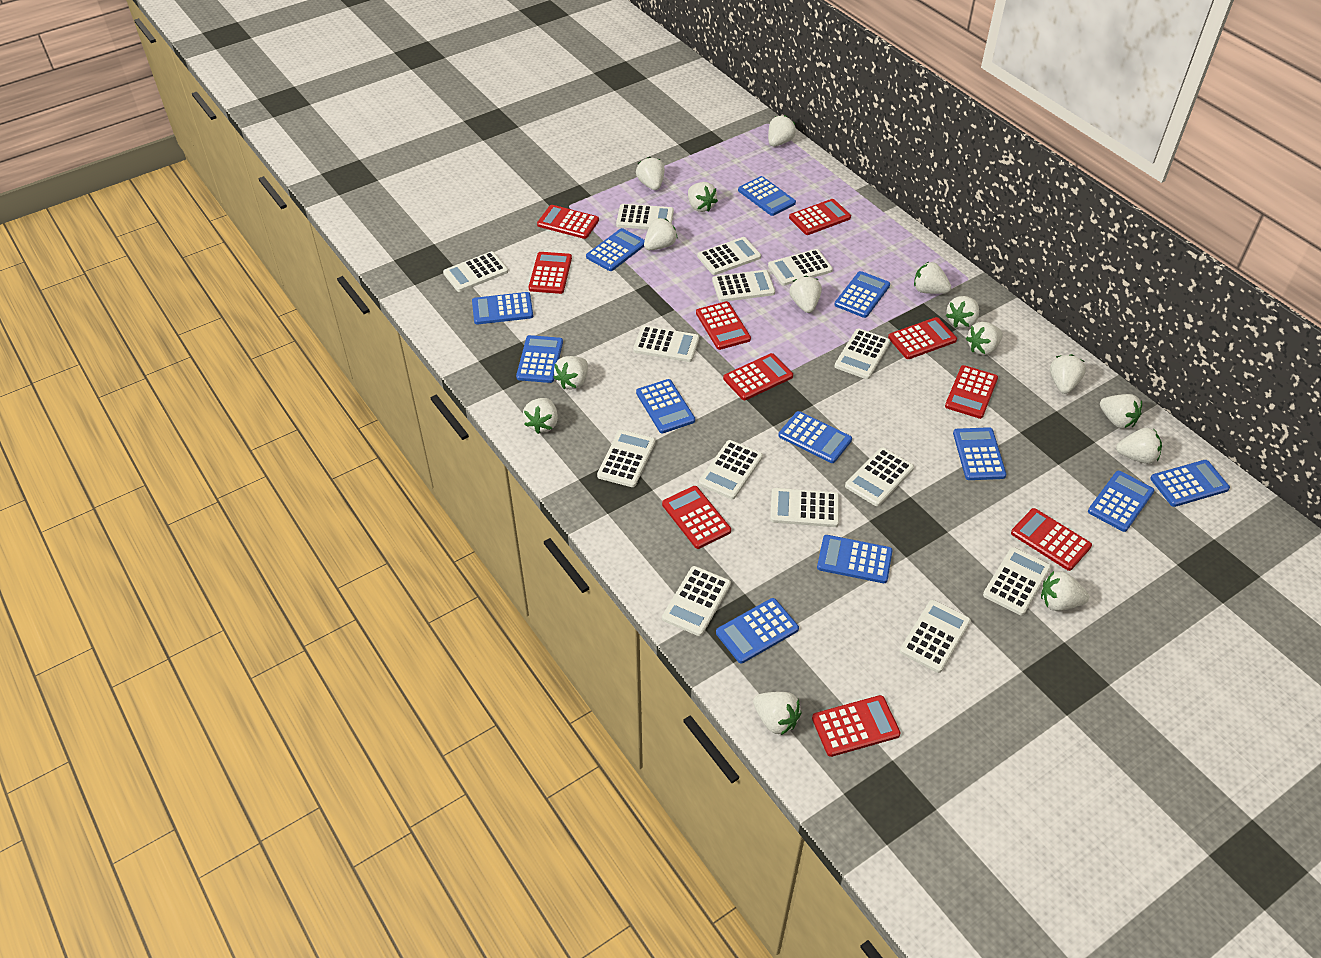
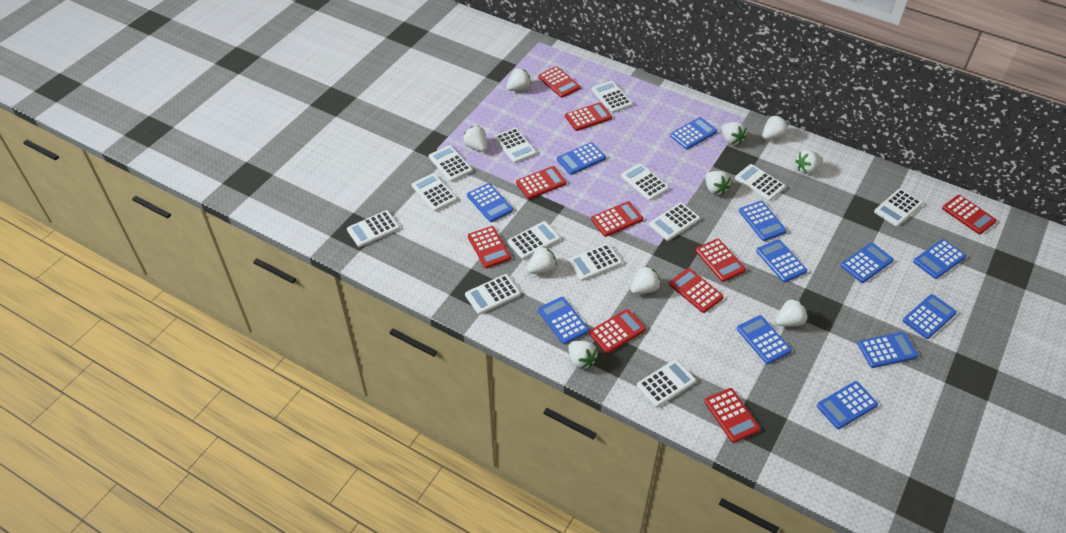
white calculator: 14 -> 13
white strawberry: 15 -> 10

